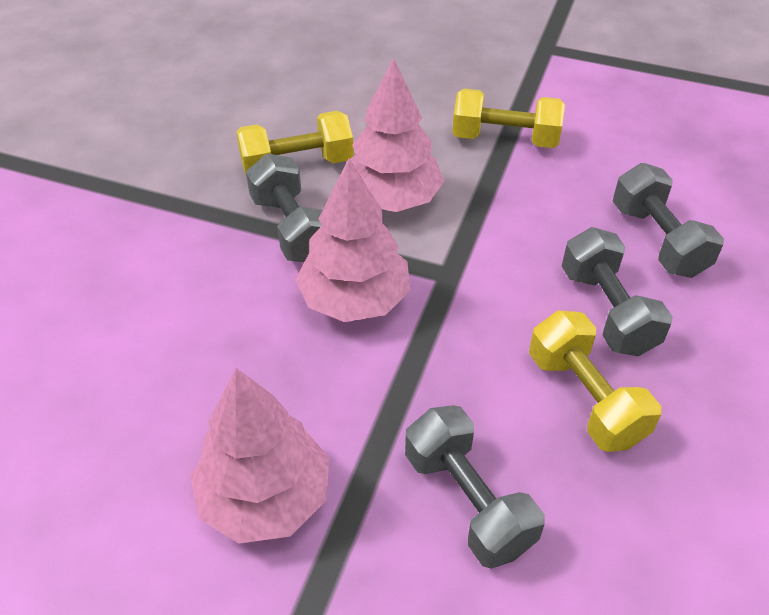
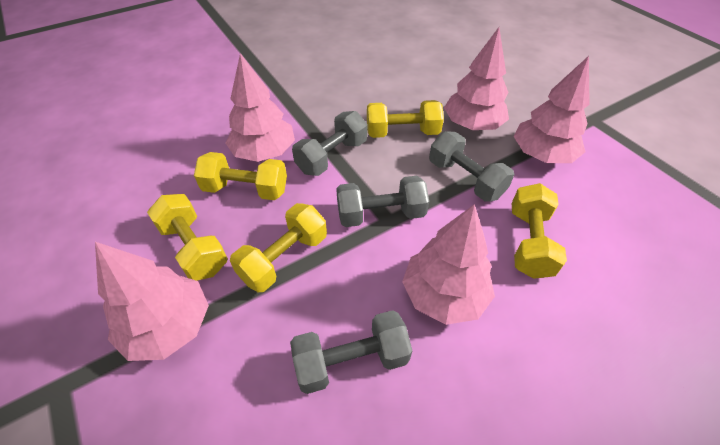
pink tree: 3 -> 5
yellow dumbbell: 3 -> 5

